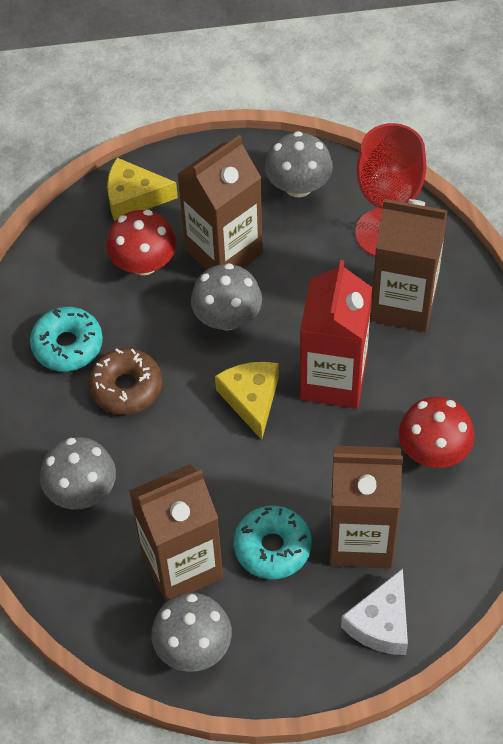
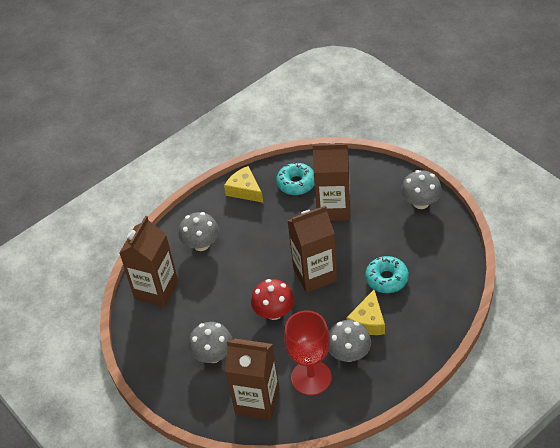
brown donut: 1 -> 0
red carton: 1 -> 0
red mushroom: 2 -> 1
white cheese: 1 -> 0

